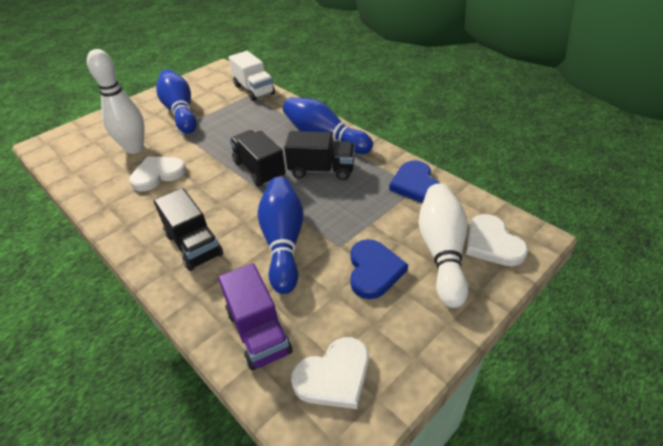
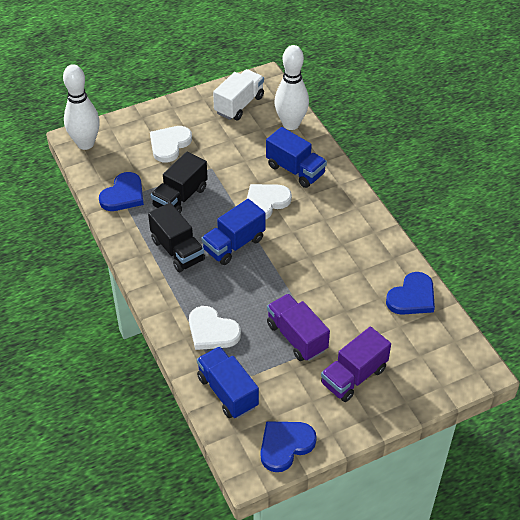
black truck: 3 -> 2
blue bowling pin: 3 -> 0
blue heart: 2 -> 3
blue truck: 0 -> 3
purple truck: 1 -> 2

